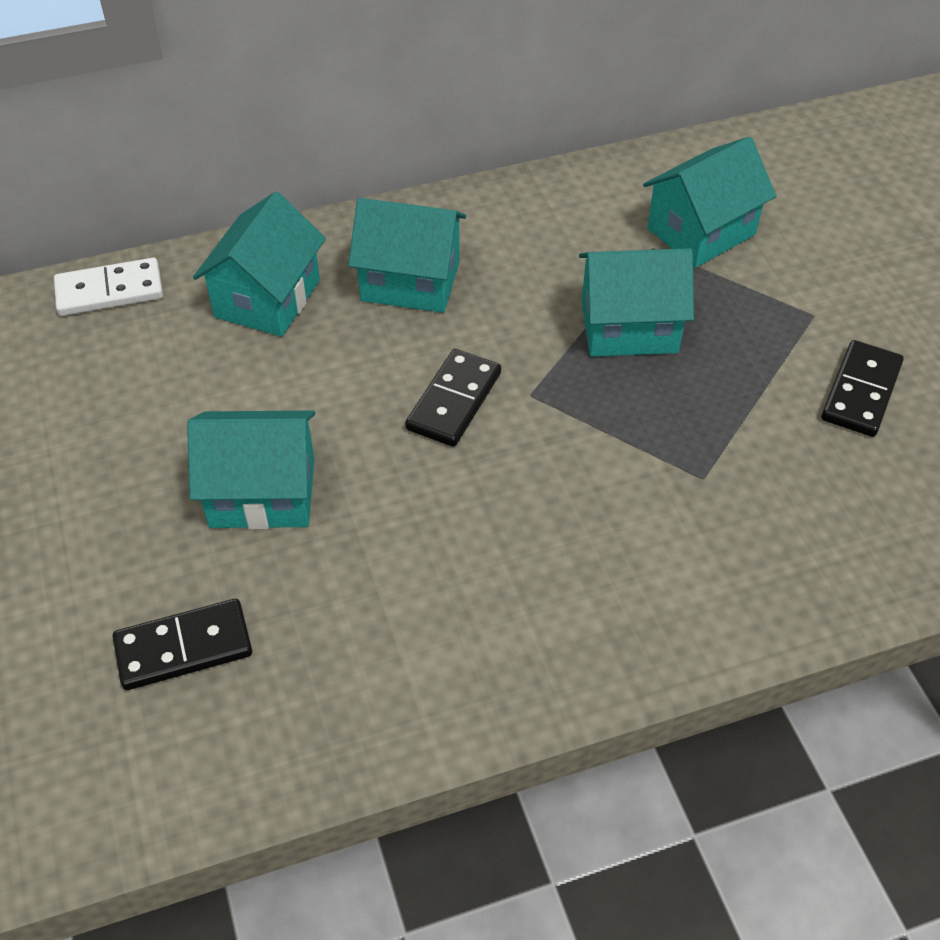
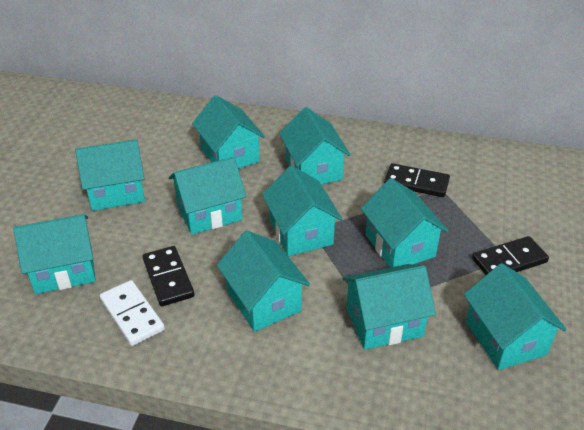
turquoise house: 5 -> 10

